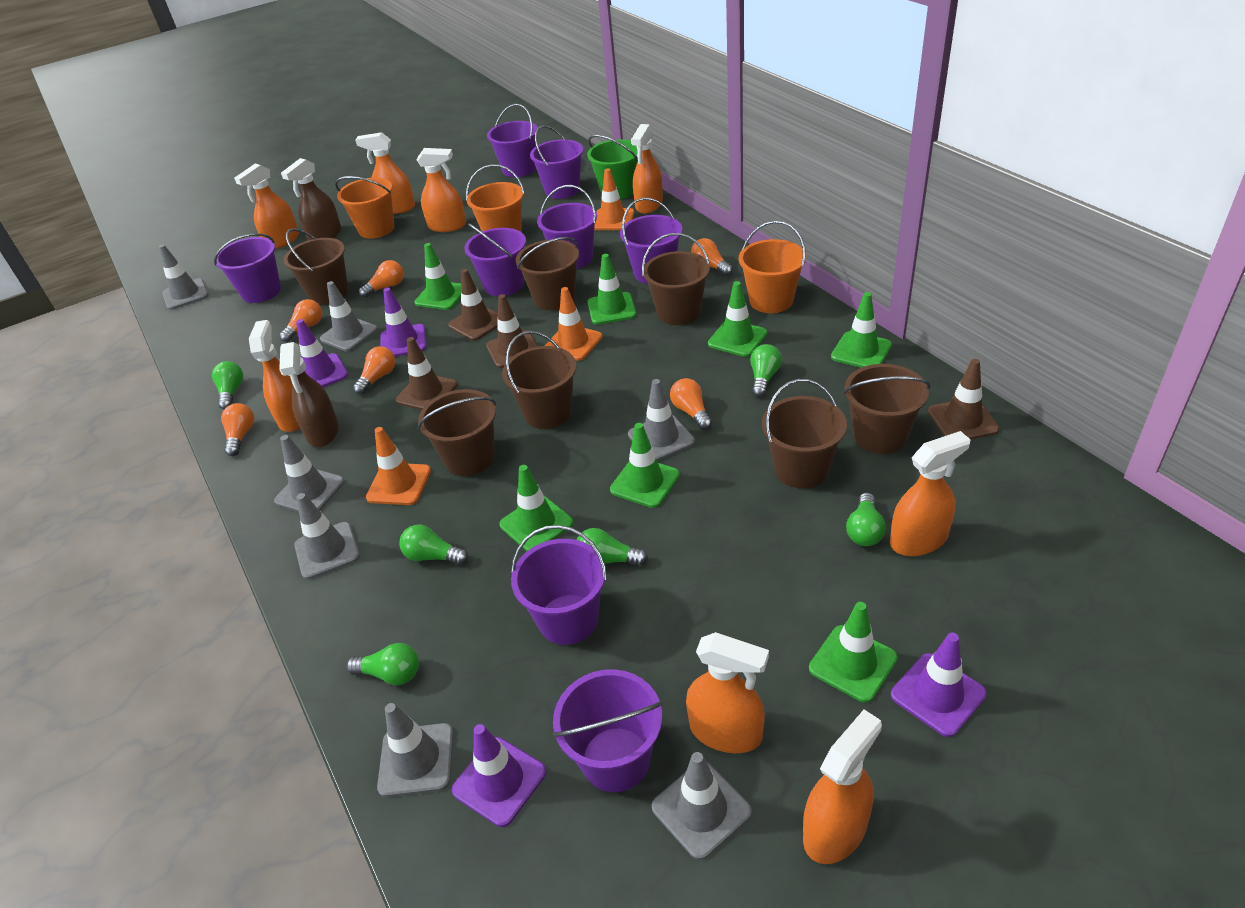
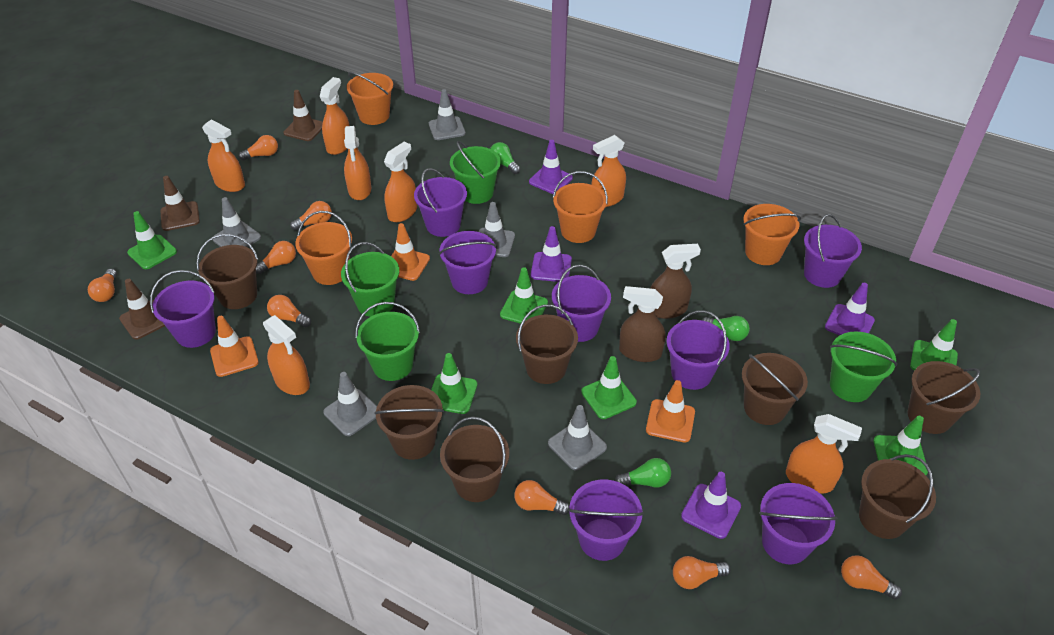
brown traffic cone: 4 -> 3
green bucket: 1 -> 4
green light bulb: 6 -> 3
green traffic cone: 7 -> 6
grey traffic cone: 7 -> 5
orange bucket: 3 -> 4
orange light bulb: 6 -> 8
orange spray bottle: 8 -> 7

